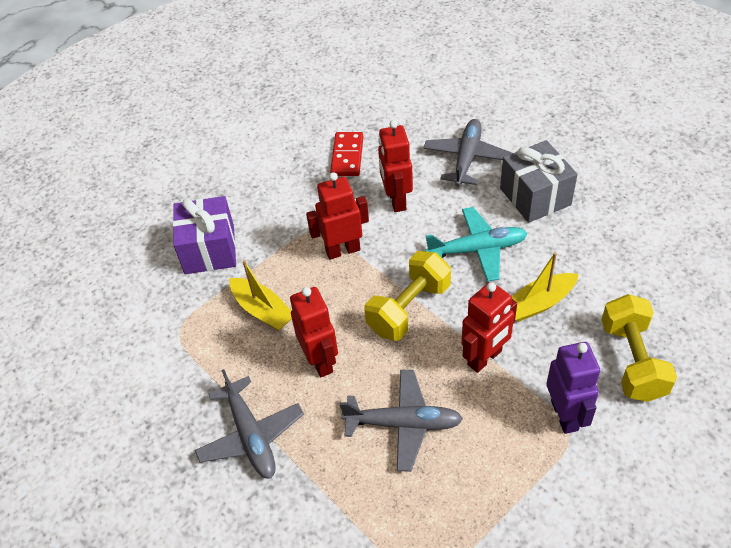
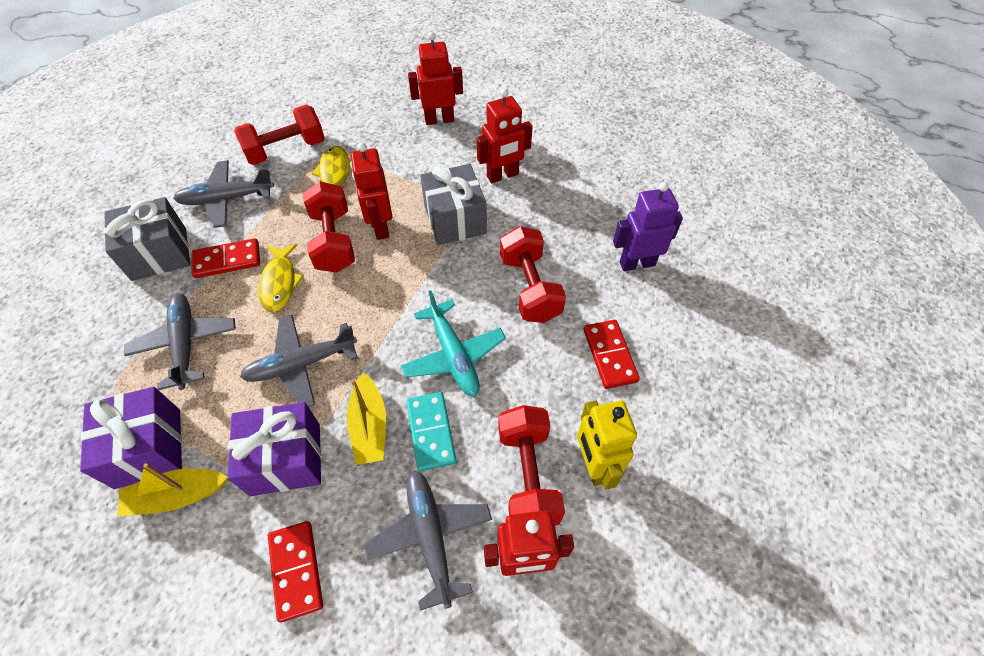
grey gift: 1 -> 2
grey plane: 3 -> 4
purple gift: 1 -> 2
red domino: 1 -> 3
red dumbbell: 0 -> 4
turquoise domino: 0 -> 1
yellow dumbbell: 2 -> 0
yellow fish: 0 -> 2
yellow robot: 0 -> 1

